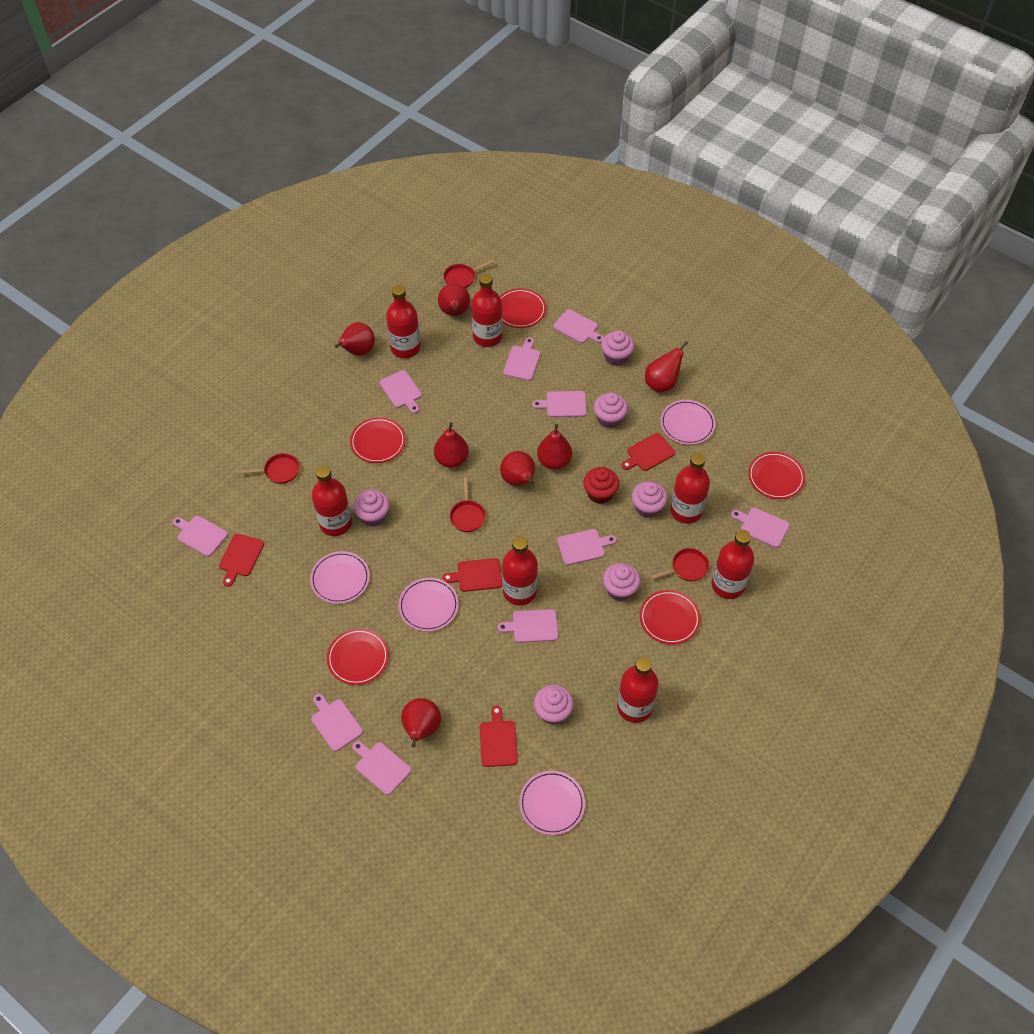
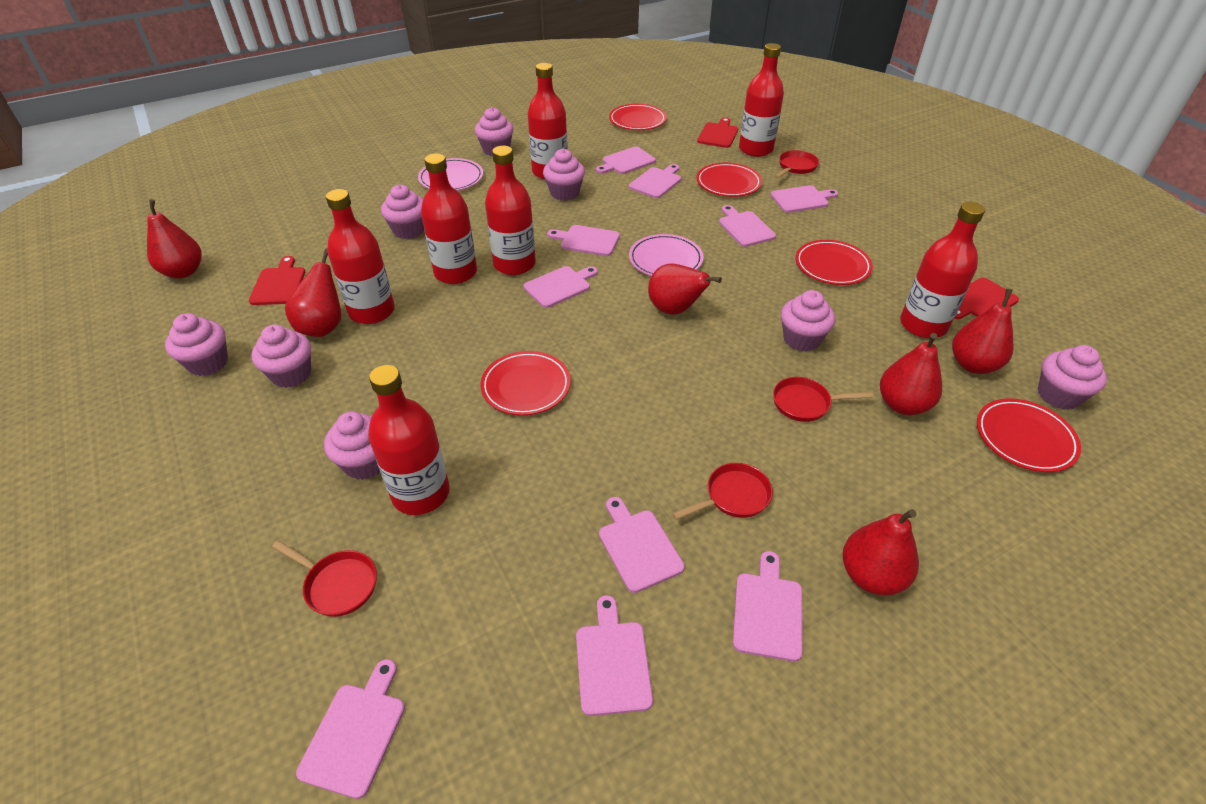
pink cupcake: 6 -> 8
pink plate: 4 -> 2
red cupcake: 1 -> 0
red cutting board: 4 -> 3
red pear: 7 -> 6

